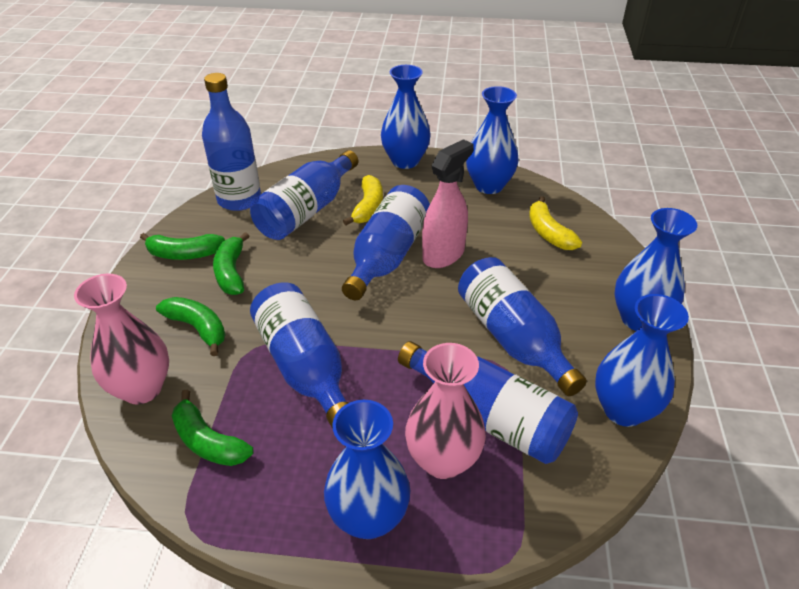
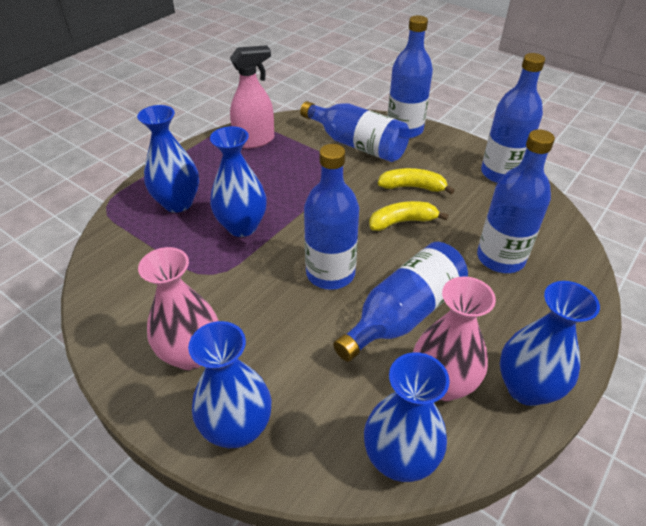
green banana: 4 -> 0

